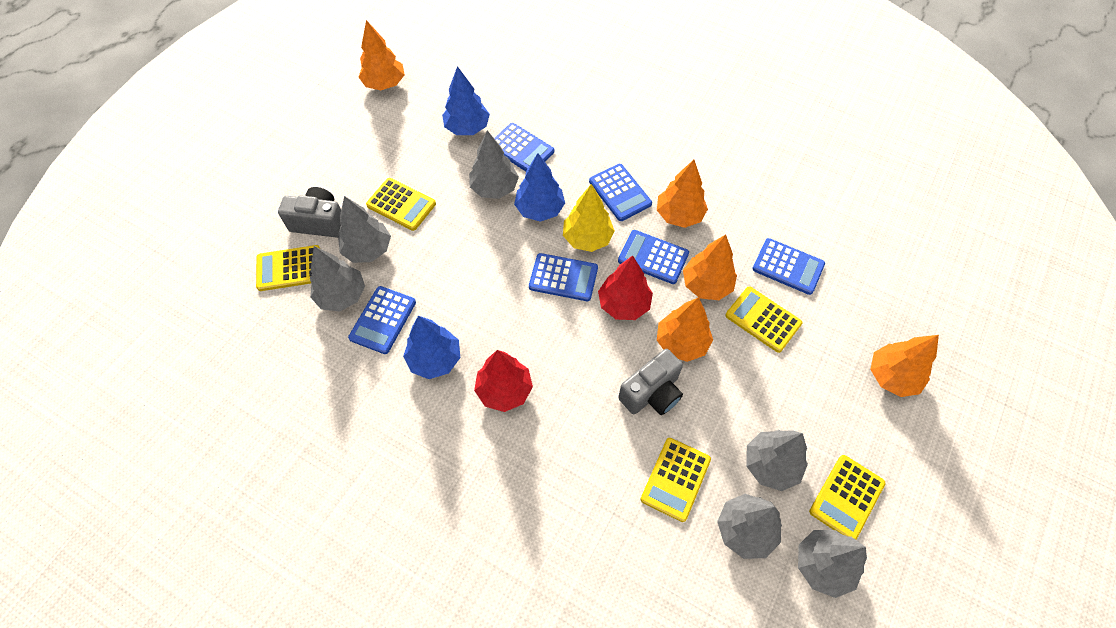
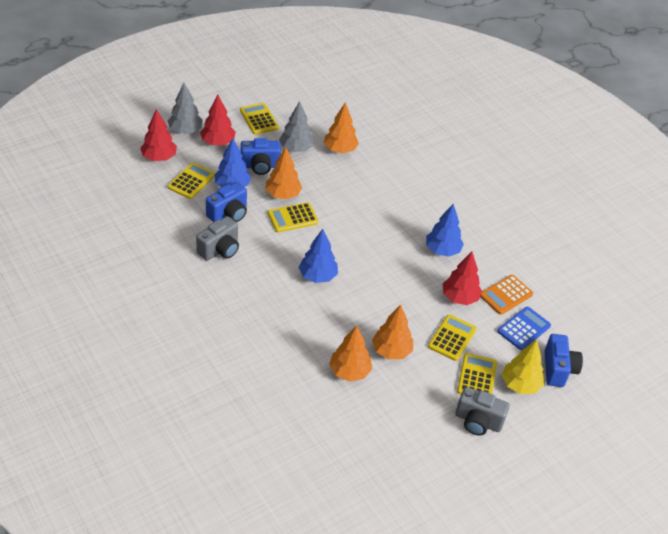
blue calculator: 6 -> 1
blue camera: 0 -> 3
grey tree: 6 -> 2
orange calculator: 0 -> 1
orange tree: 5 -> 4
red tree: 2 -> 3

